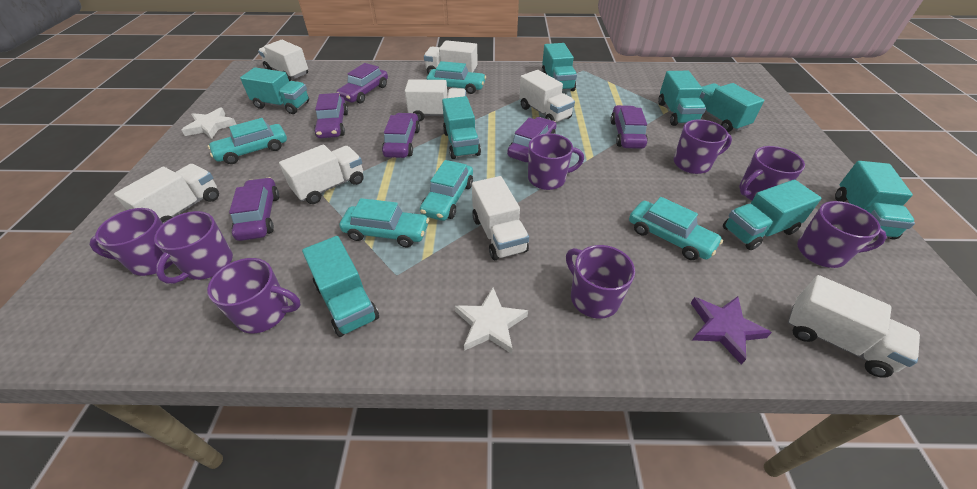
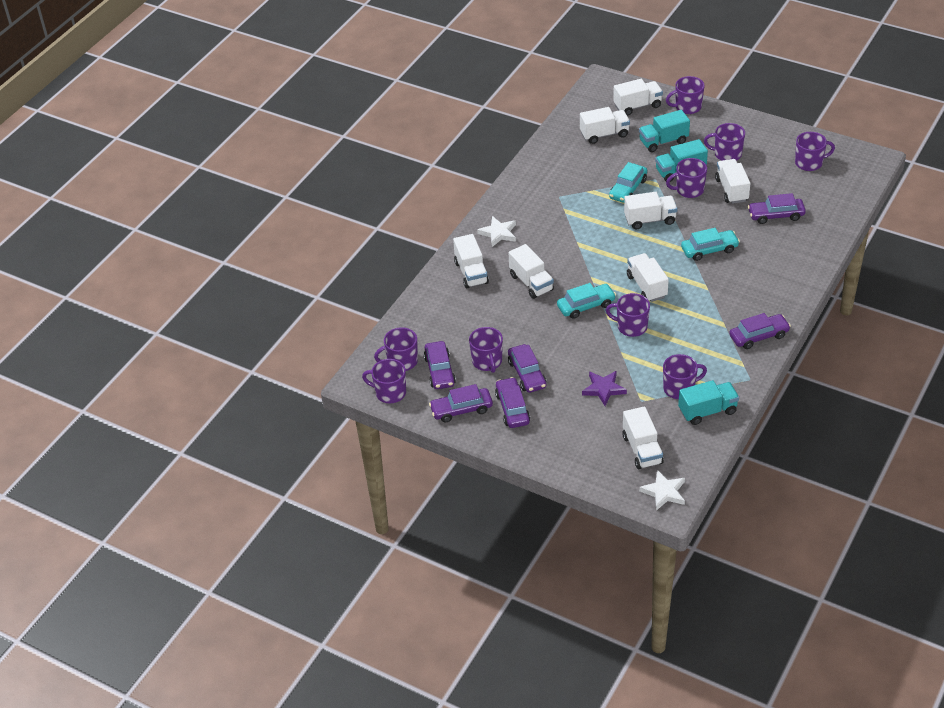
purple mug: 8 -> 9
turquoise car: 5 -> 3
turquoise truck: 8 -> 3

